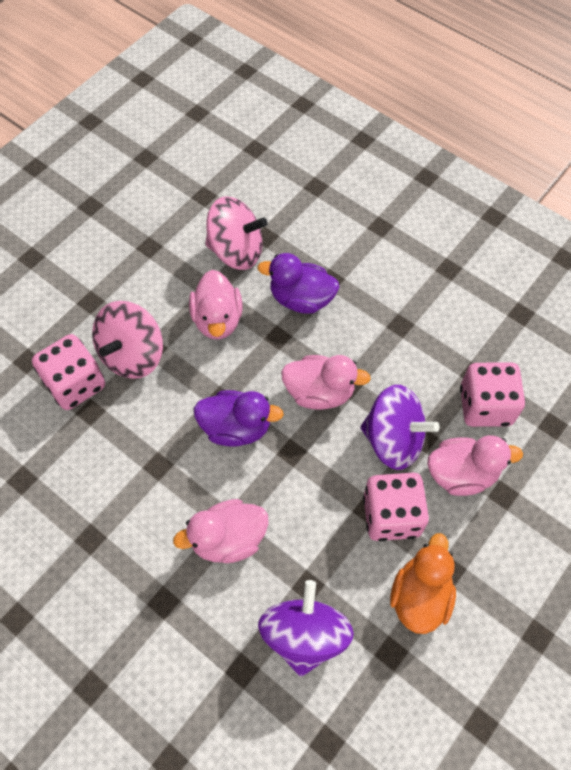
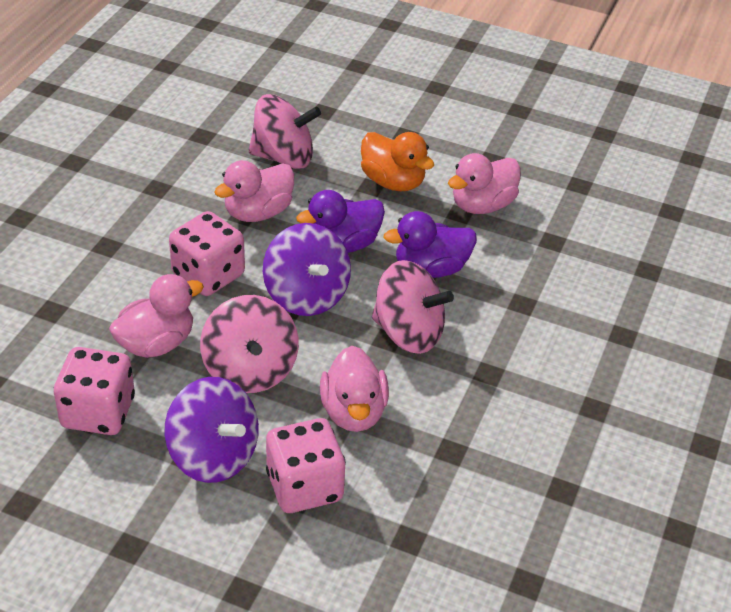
pink spinning top: 2 -> 3

